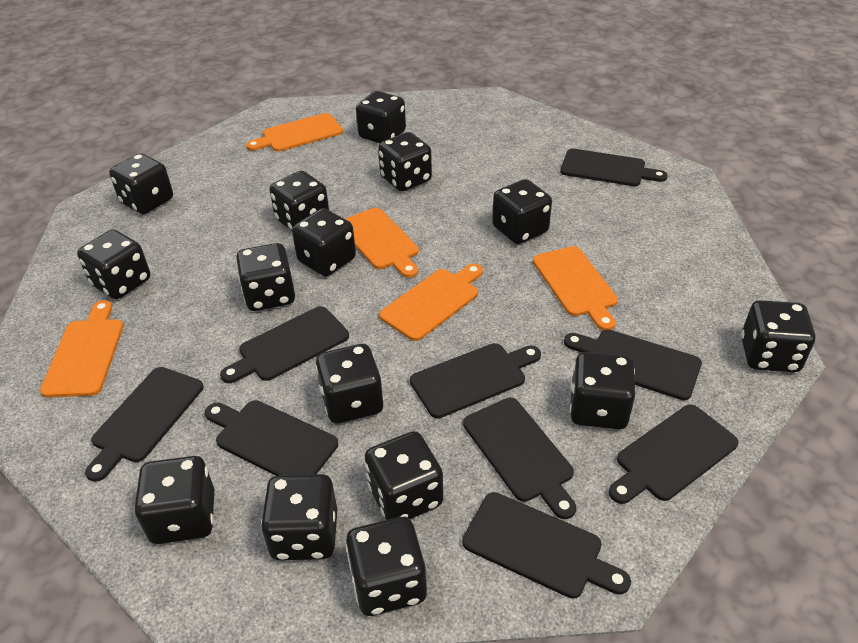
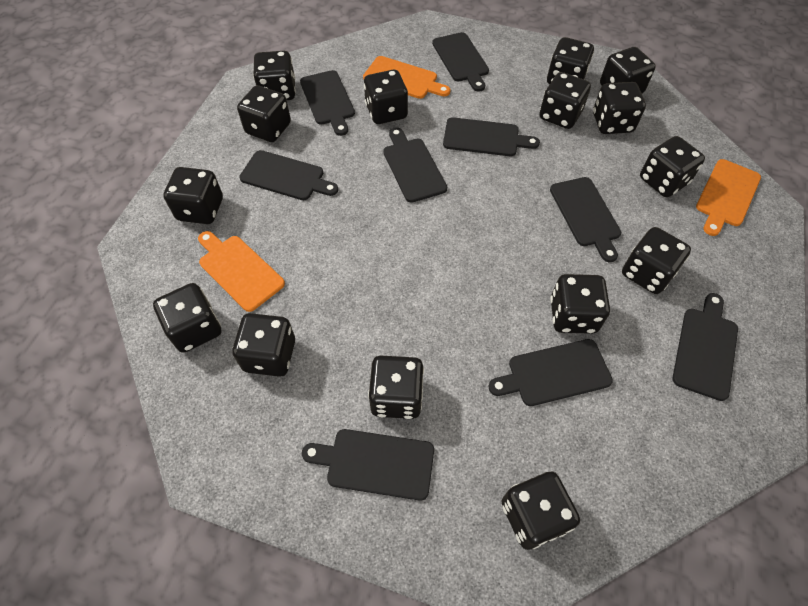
orange cutting board: 5 -> 3

